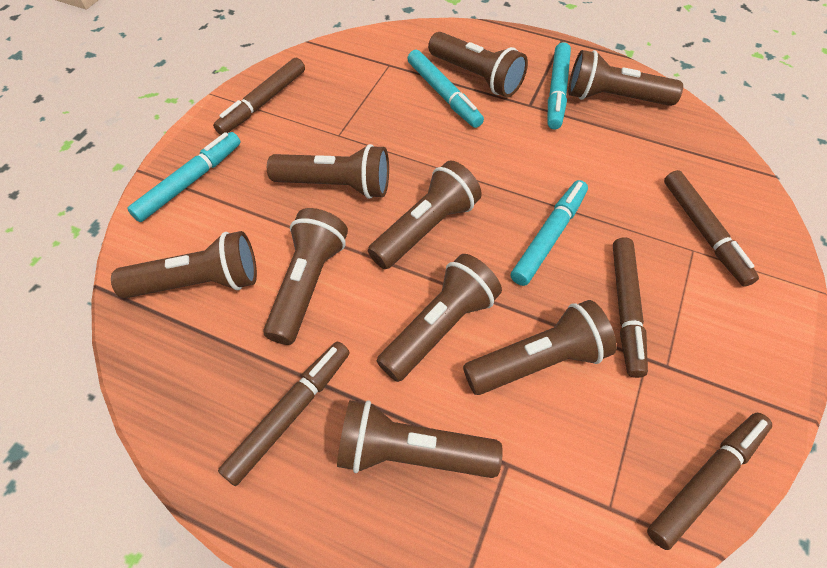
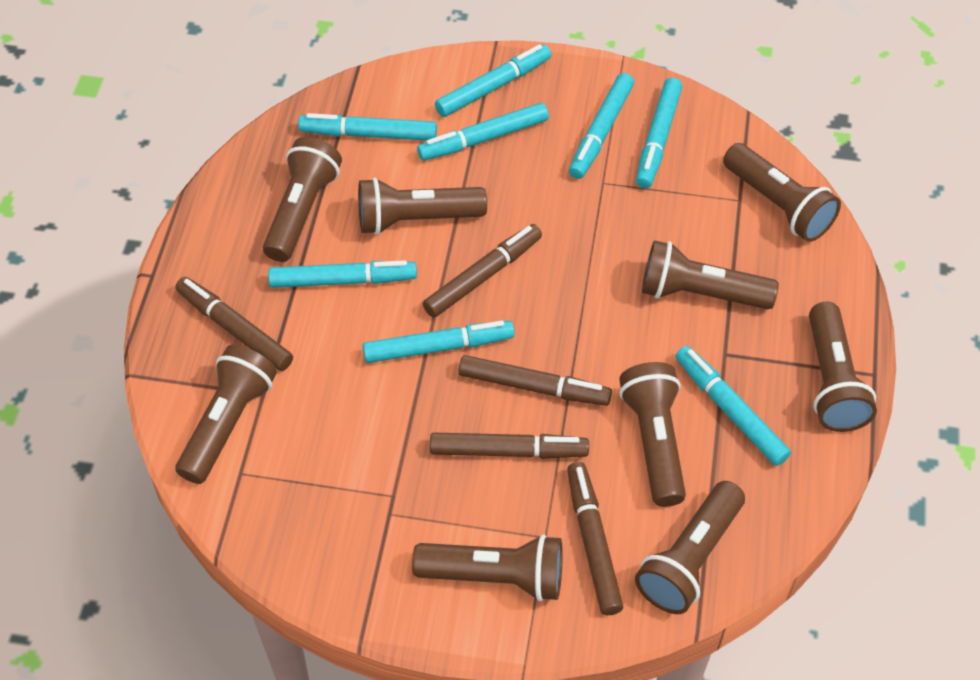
turquoise marker: 4 -> 8

